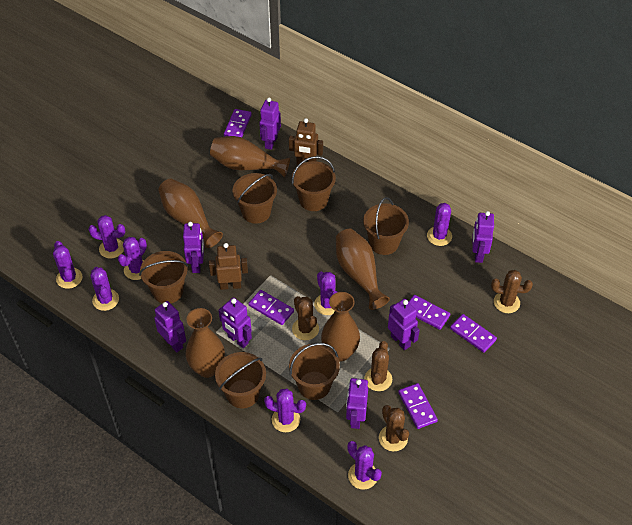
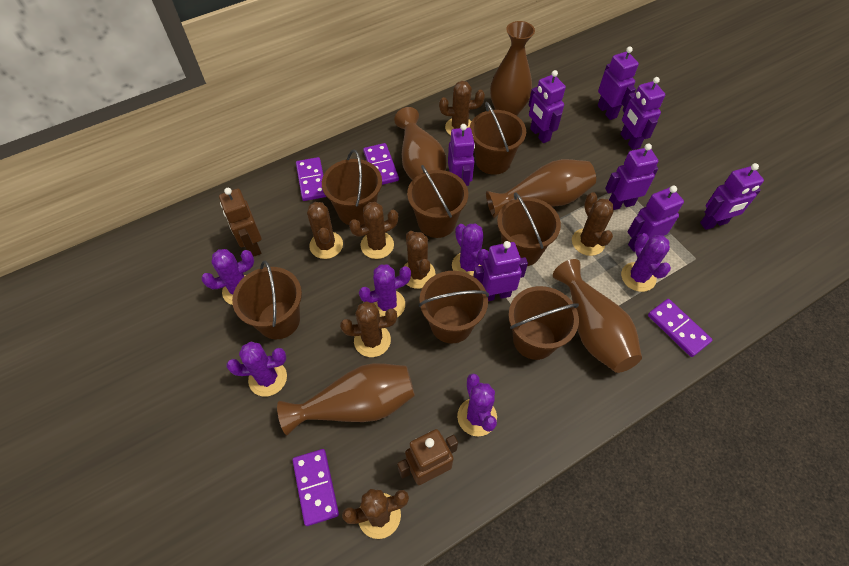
brown bucket: 6 -> 7
brown cactus: 4 -> 7
purple cactus: 8 -> 6
purple domino: 5 -> 4
purple robot: 7 -> 8

